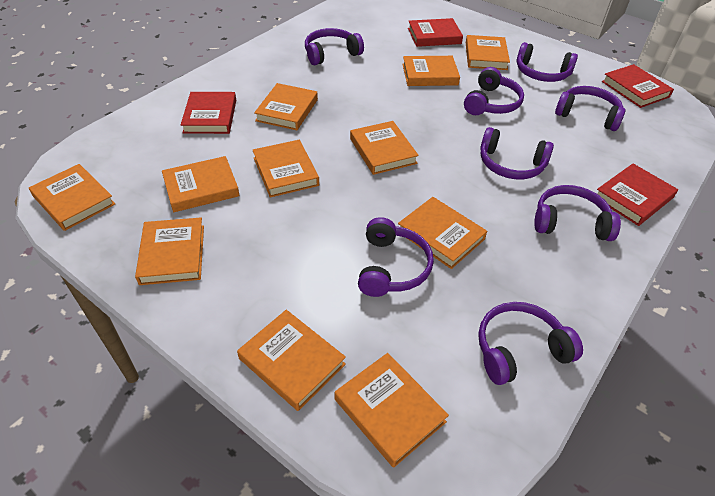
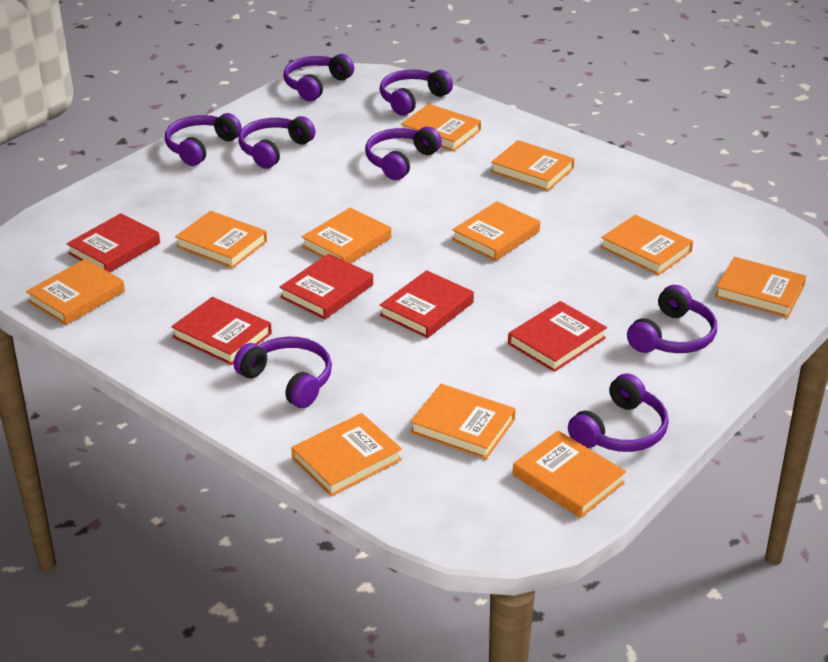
red book: 4 -> 5

